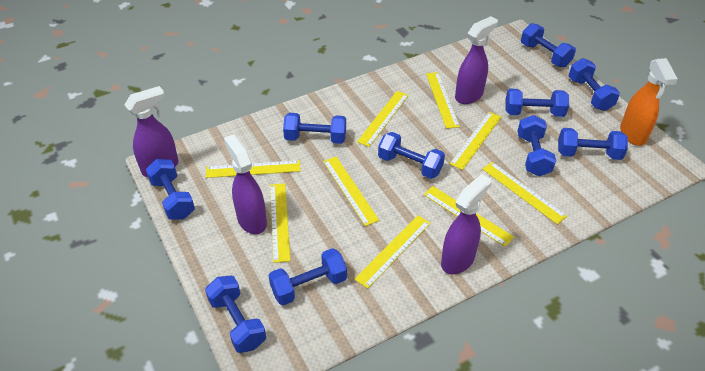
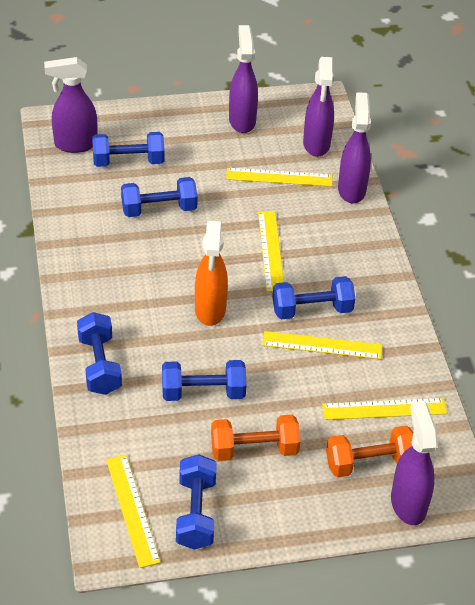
blue dumbbell: 10 -> 6
orange dumbbell: 0 -> 2
purple spray bottle: 4 -> 5
yellow ruler: 9 -> 5

